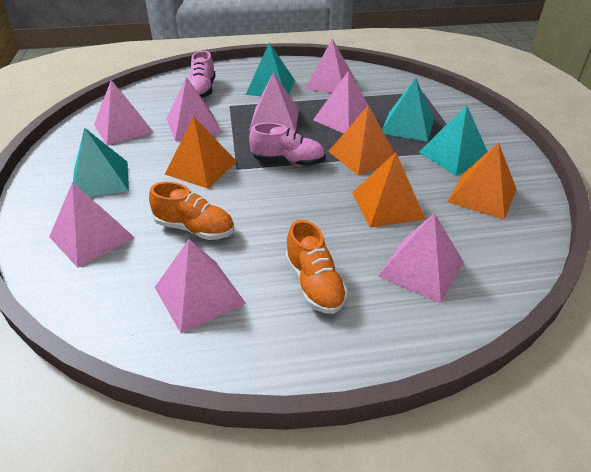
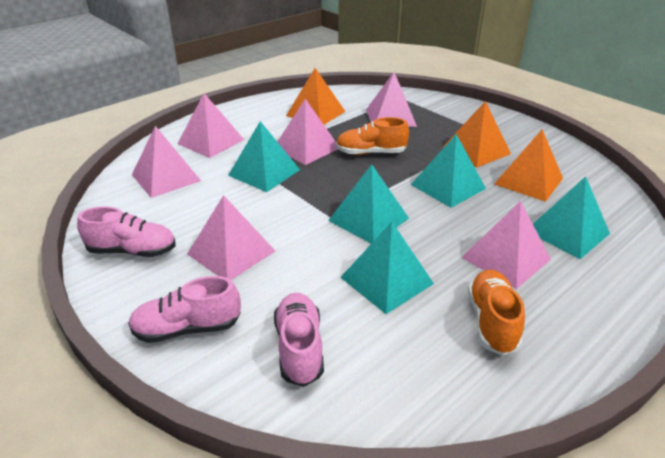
orange pyramid: 4 -> 3
pink pyramid: 8 -> 6
pink shoe: 2 -> 3
turquoise pyramid: 4 -> 5

